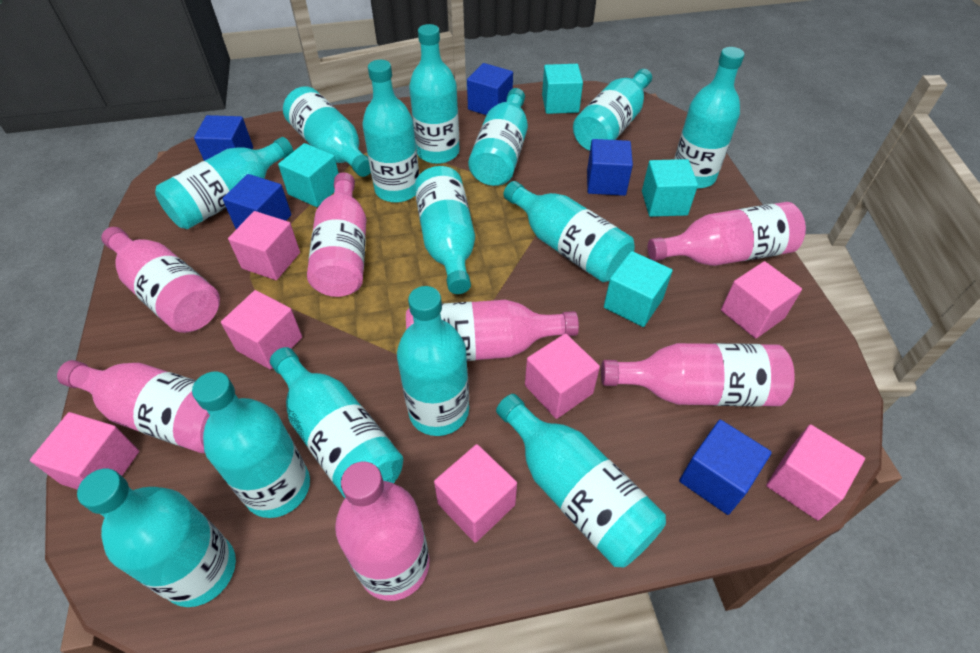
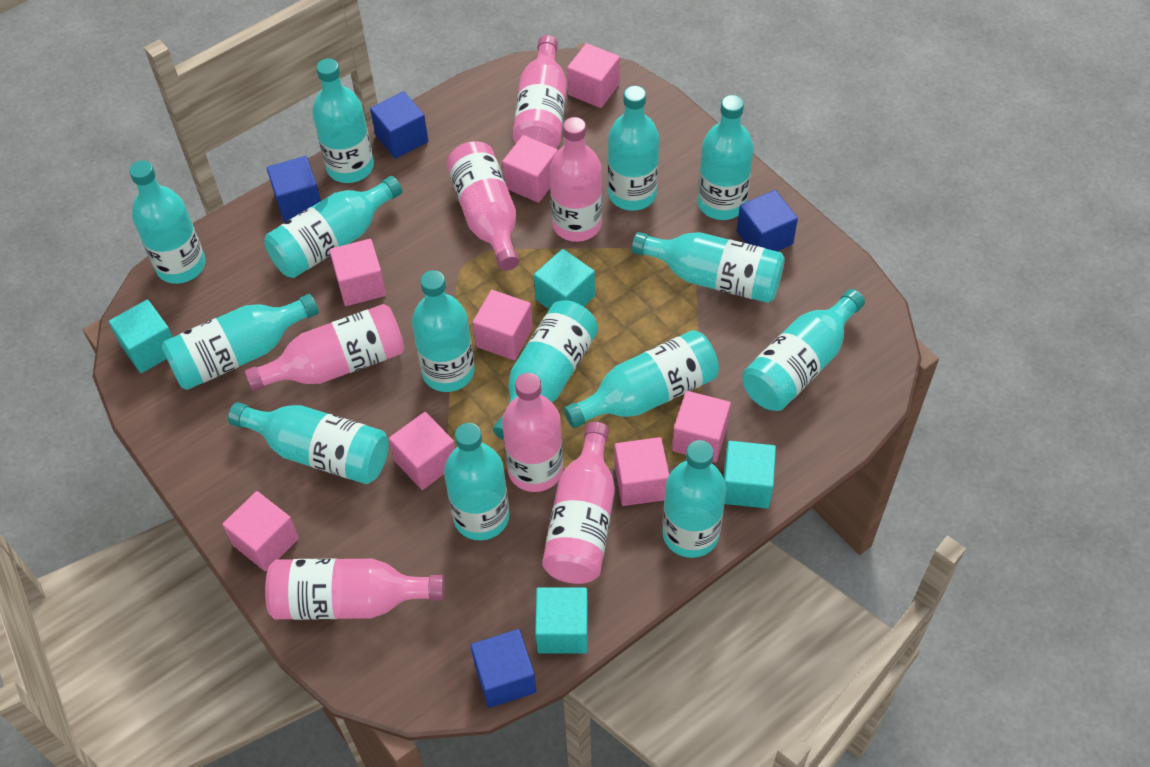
blue cube: 5 -> 4
pink cube: 7 -> 8

